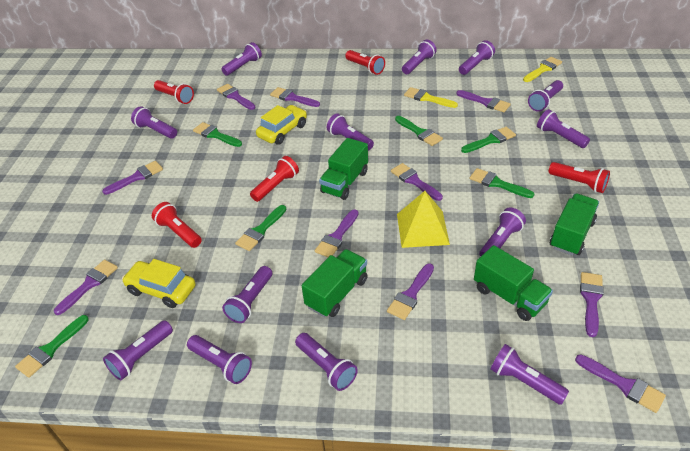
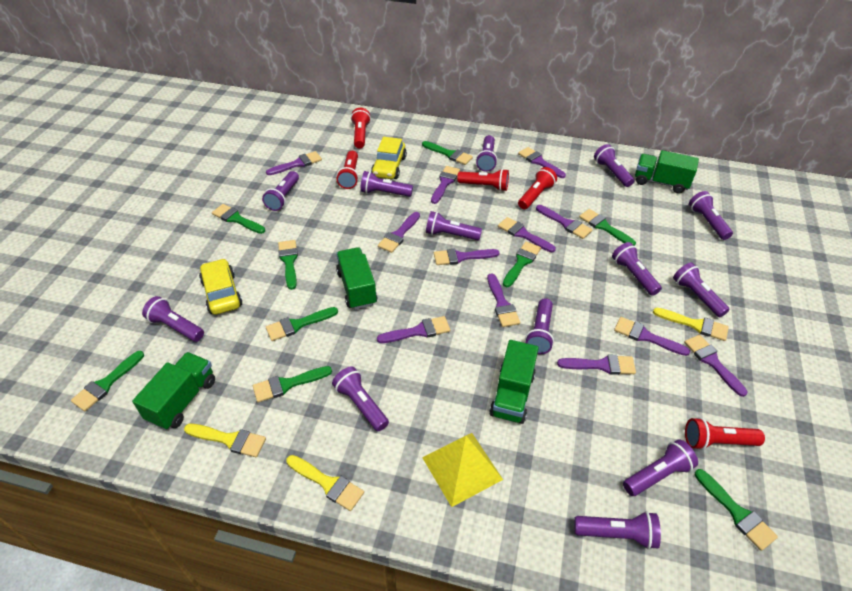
green brush: 6 -> 9
purple brush: 10 -> 12
yellow brush: 2 -> 3

